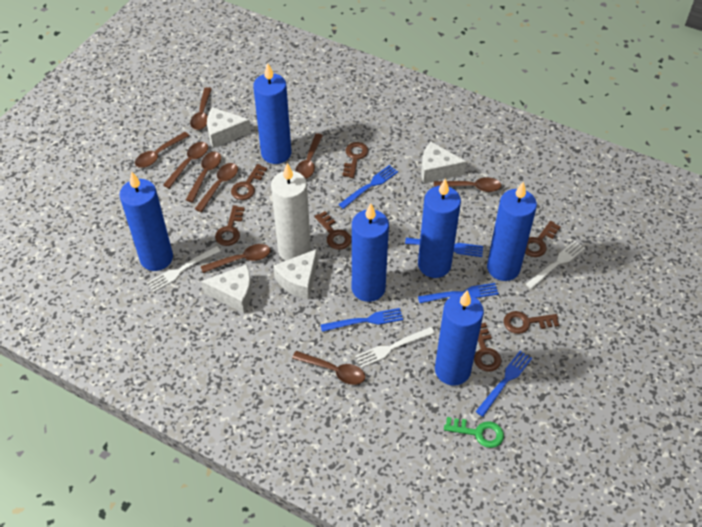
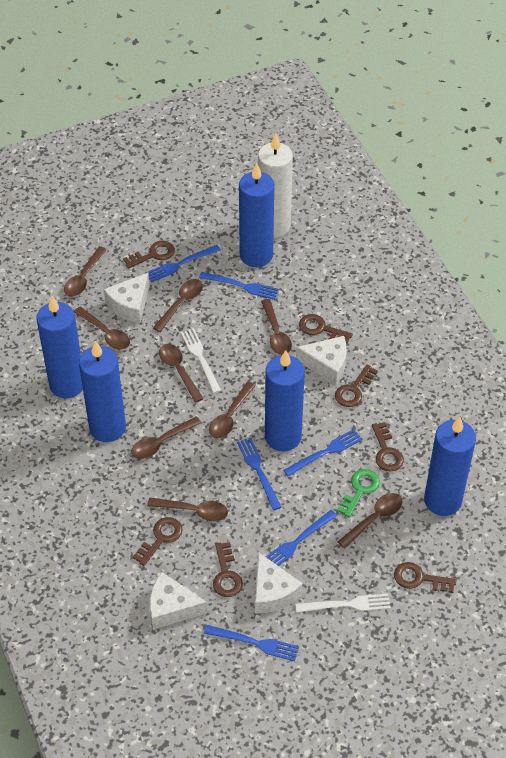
blue candle: 6 -> 5
blue fork: 5 -> 6
white fork: 3 -> 2

